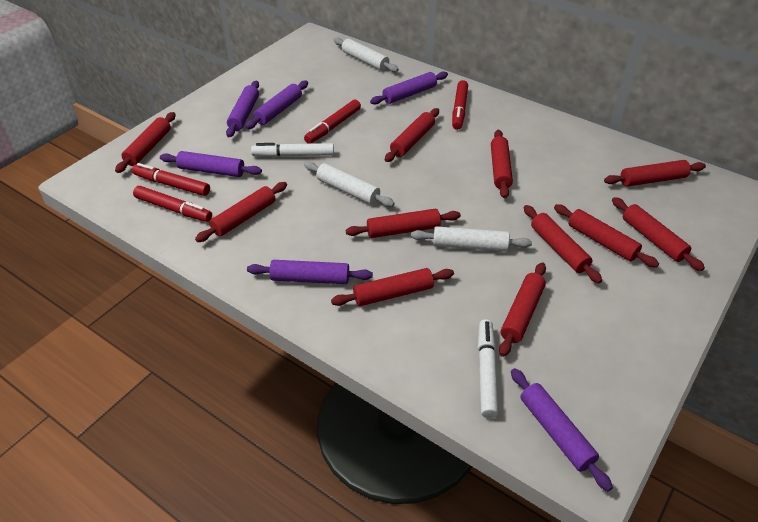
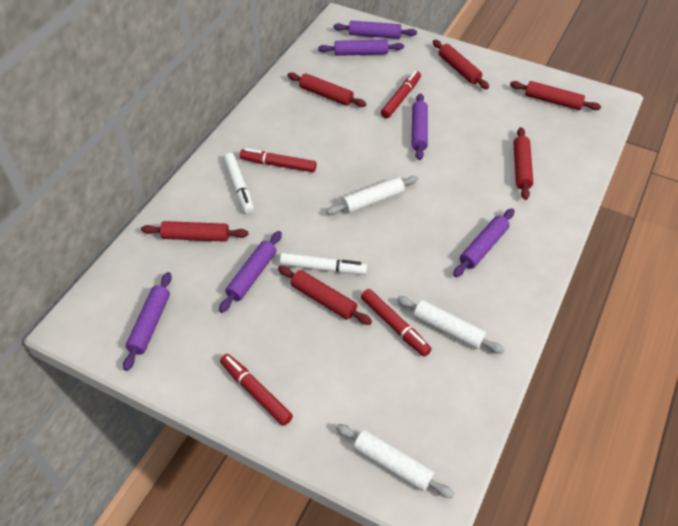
red rolling pin: 11 -> 6

